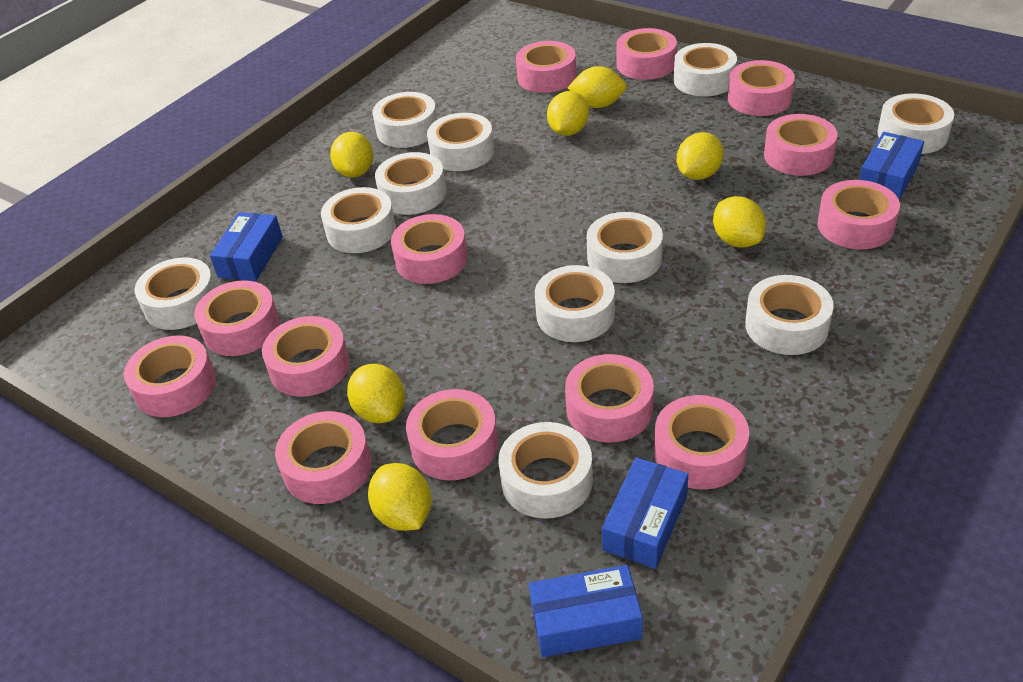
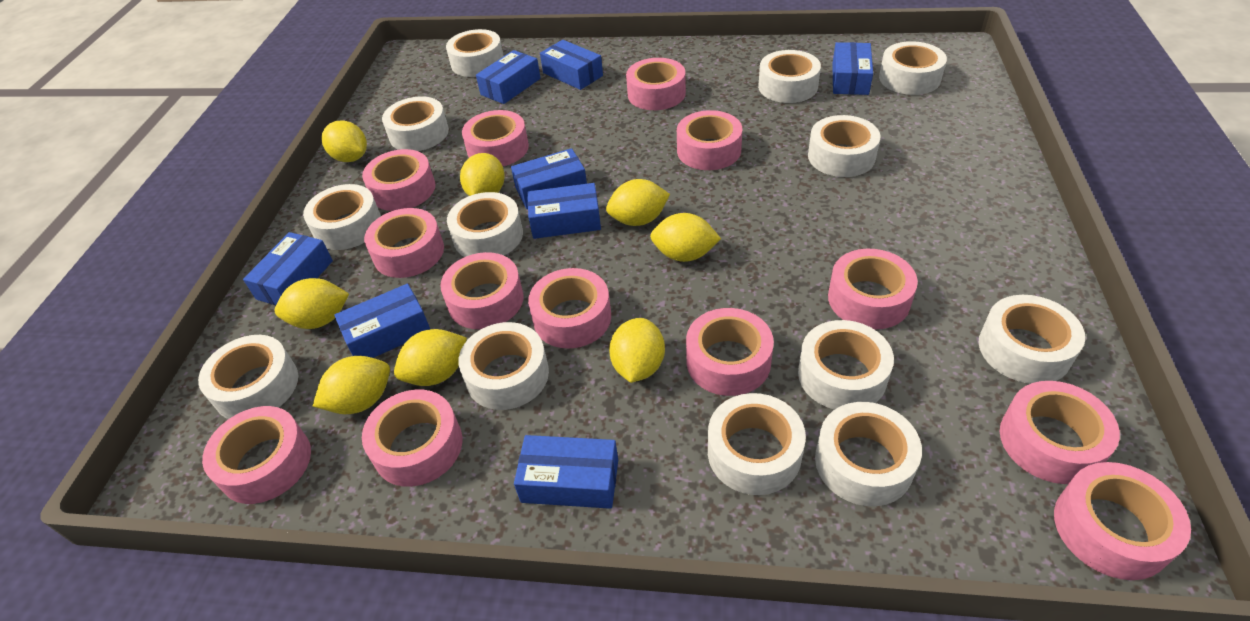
blue box: 4 -> 8
white tape: 11 -> 13
yellow lemon: 7 -> 8

